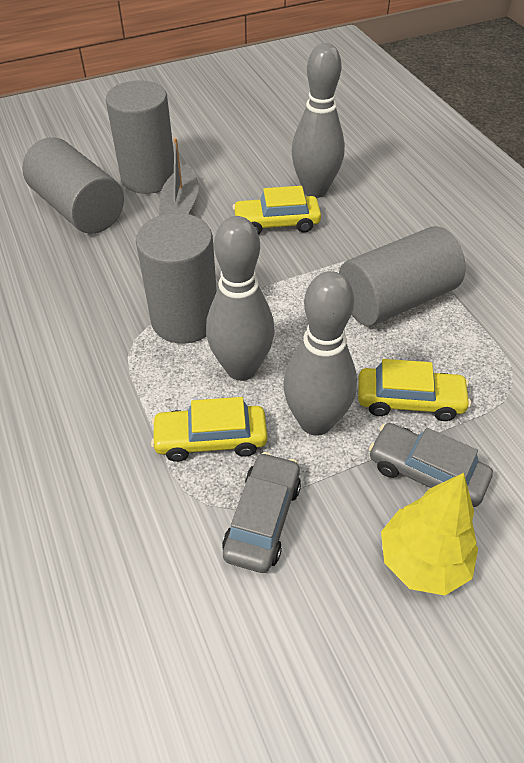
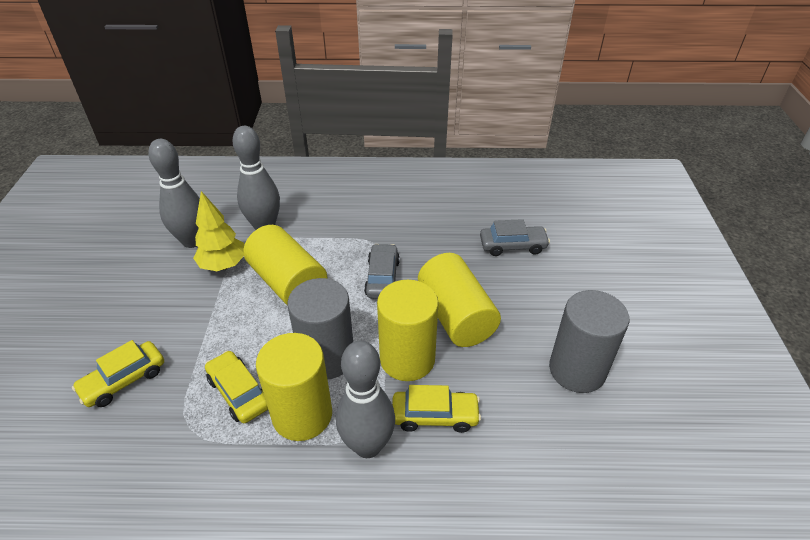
grey boat: 1 -> 0
grey cylinder: 4 -> 2
yellow cylinder: 0 -> 4

